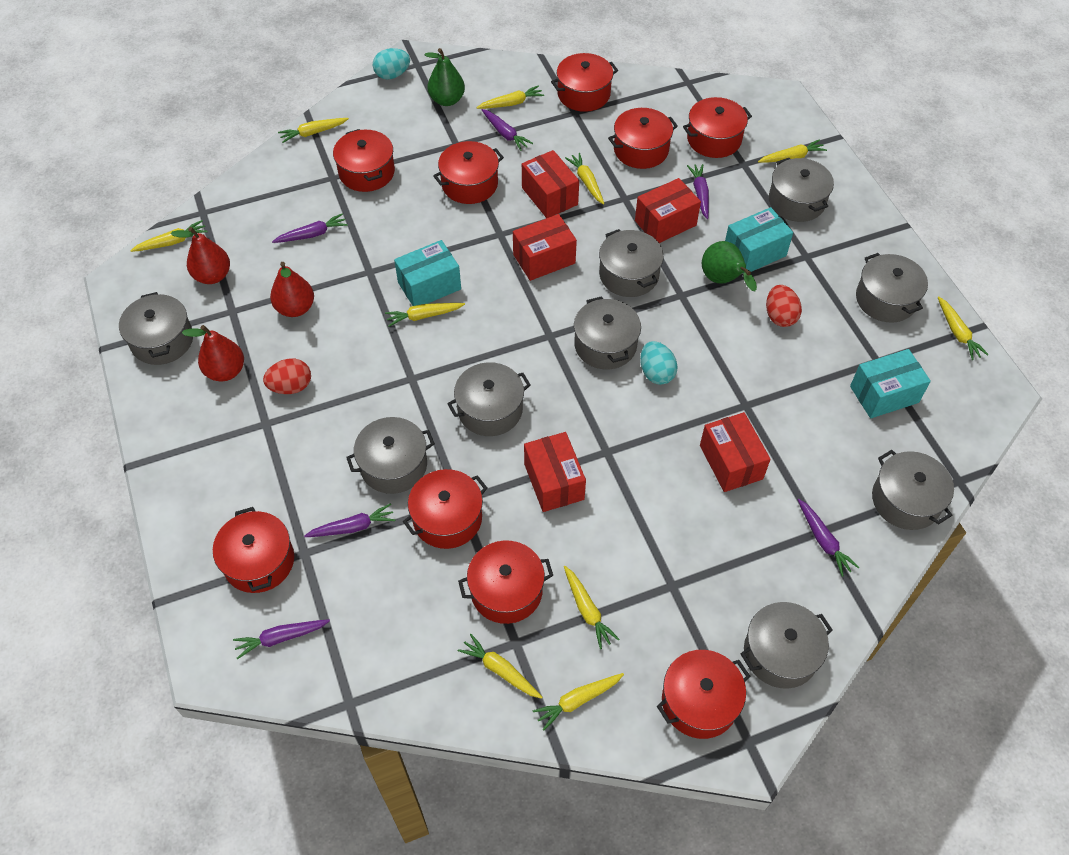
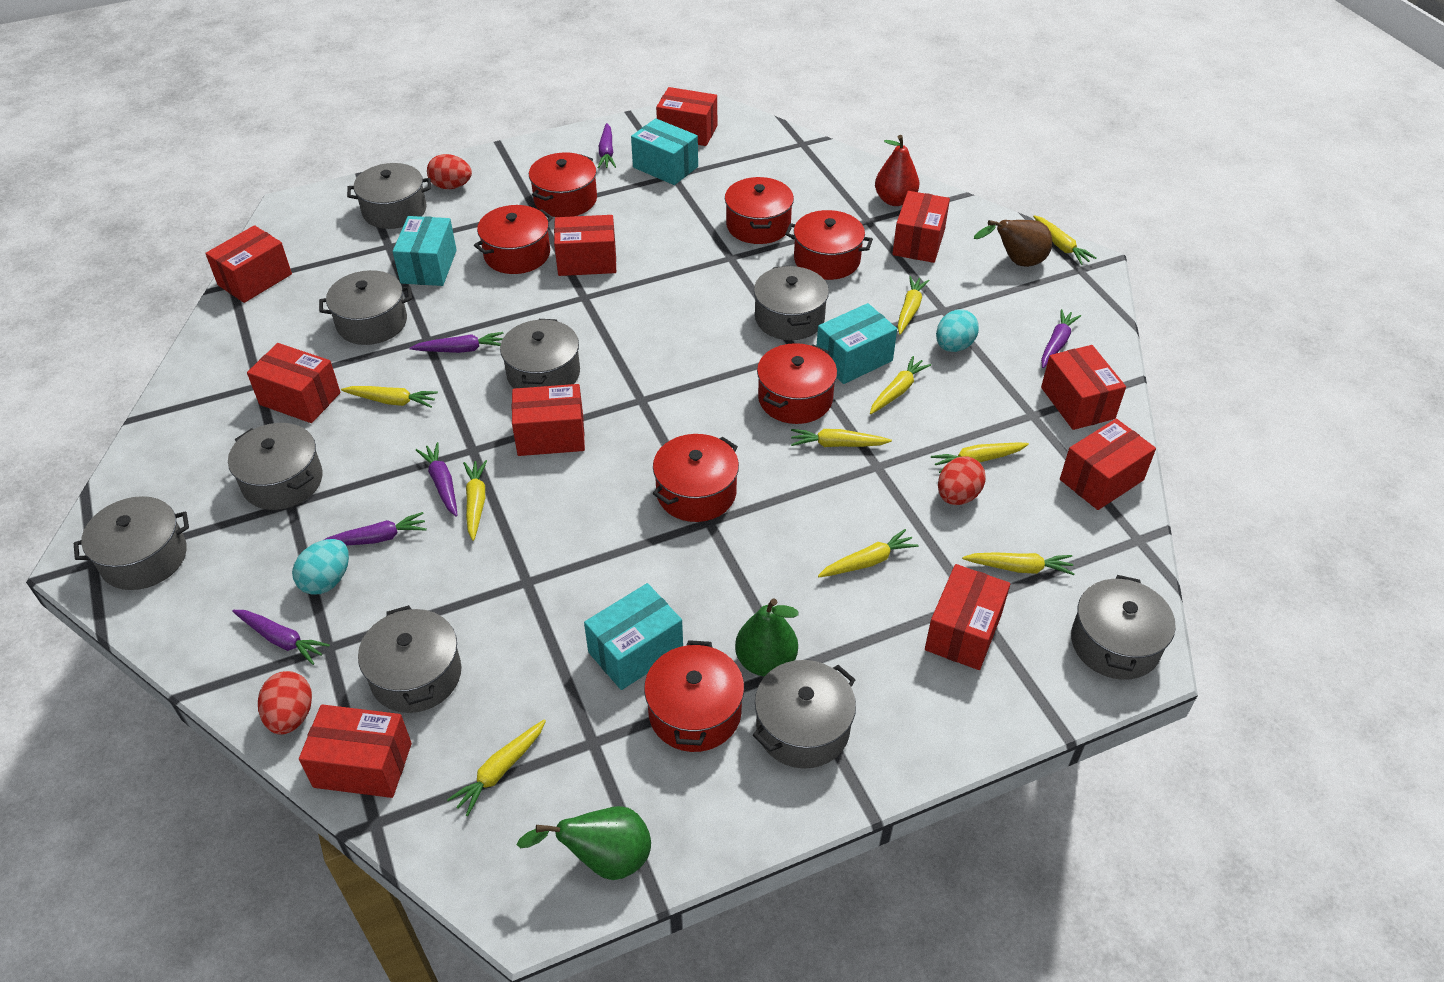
brown pear: 0 -> 1
red box: 5 -> 10
red egg: 2 -> 3
red pear: 3 -> 1
red pot: 9 -> 7
turquoise box: 3 -> 4

